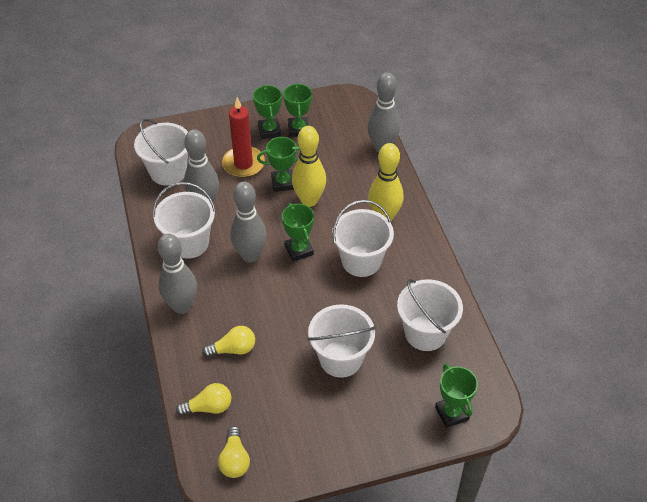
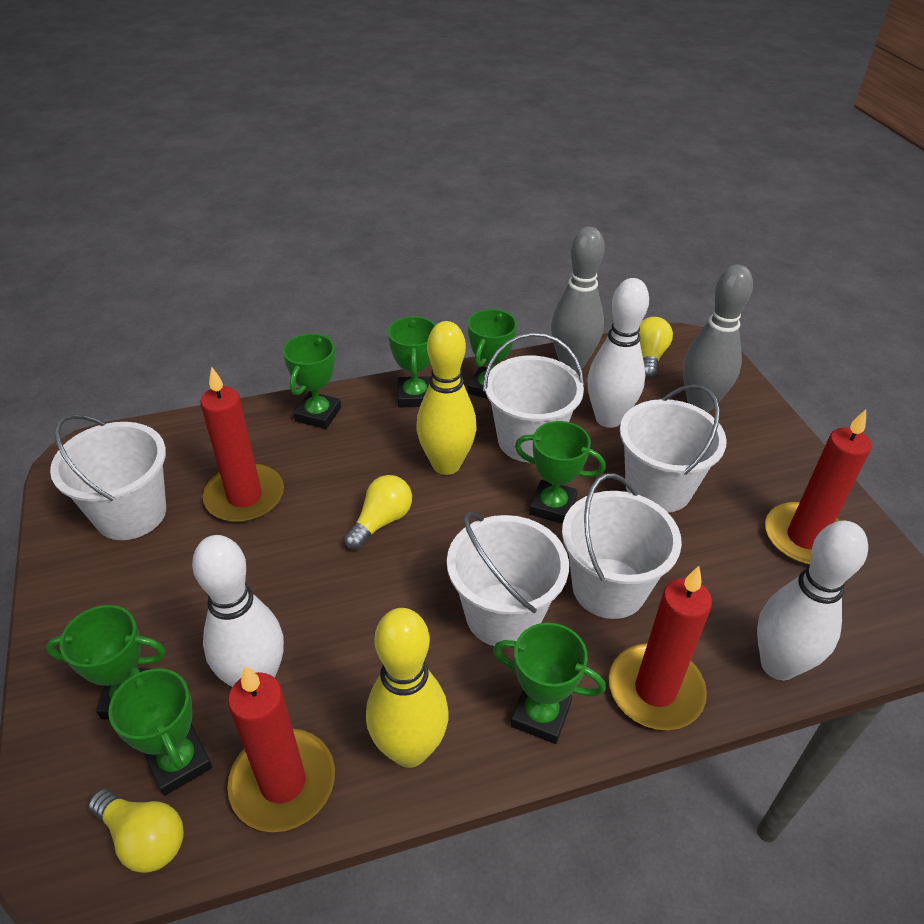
green trophy: 5 -> 7
grey bowling pin: 4 -> 2
red candle: 1 -> 4
white bowling pin: 0 -> 3

